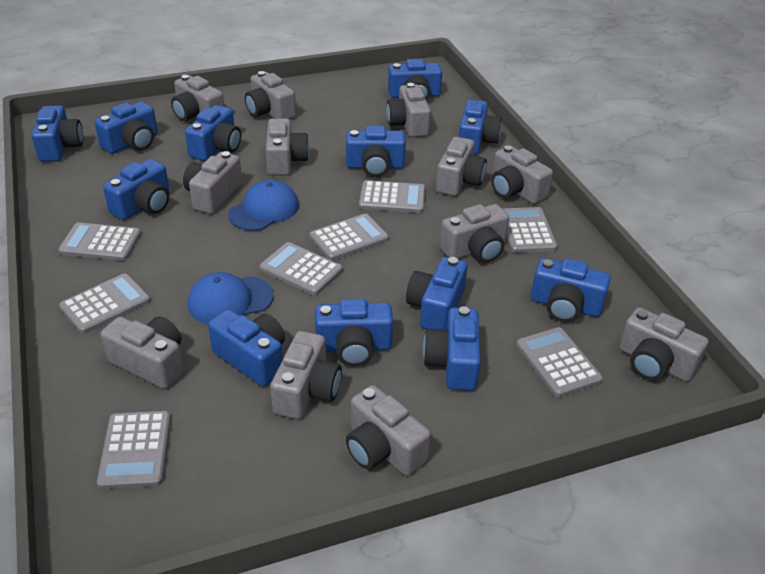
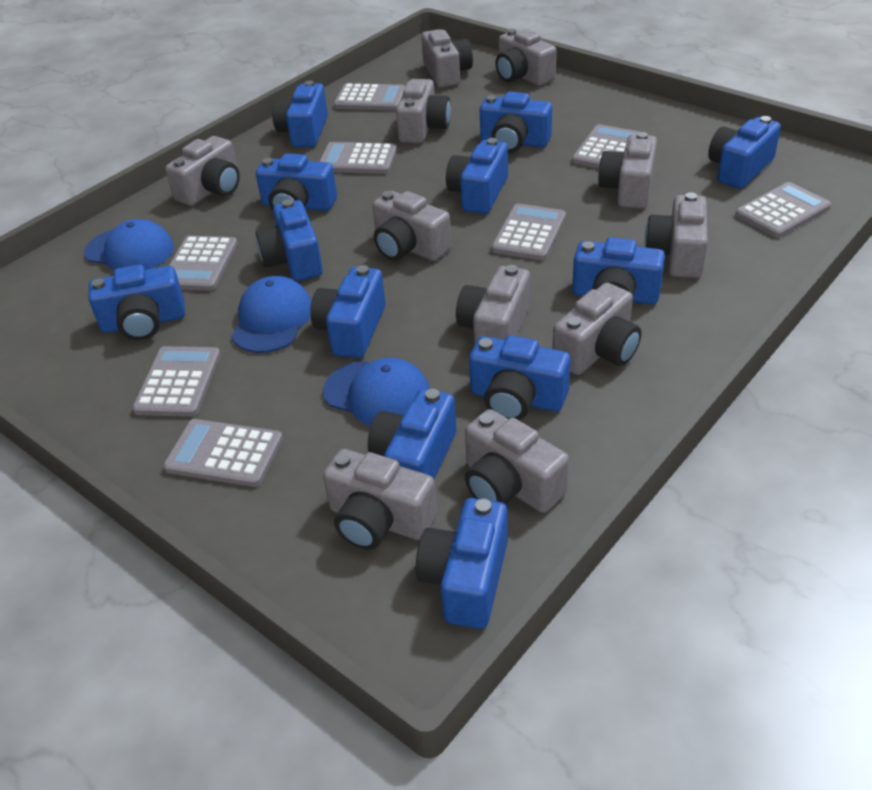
blue cap: 2 -> 3
grey camera: 12 -> 11

